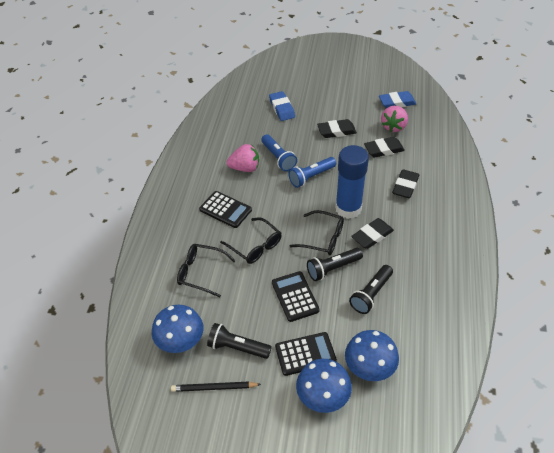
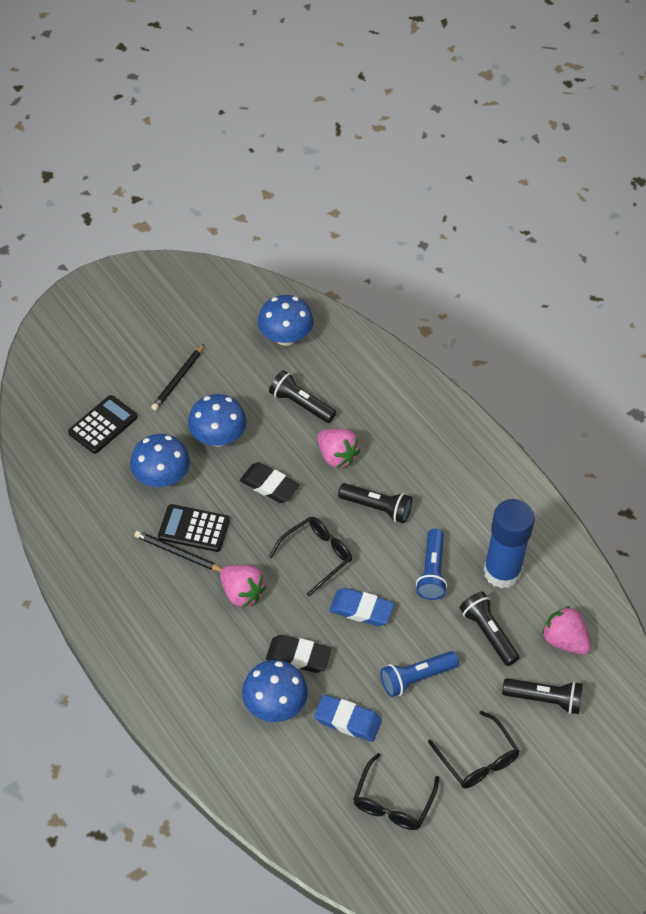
black calculator: 3 -> 2
black eraser: 4 -> 2
black flashlight: 3 -> 4
black pencil: 1 -> 2
blue mushroom: 3 -> 4
pink strawberry: 2 -> 3

